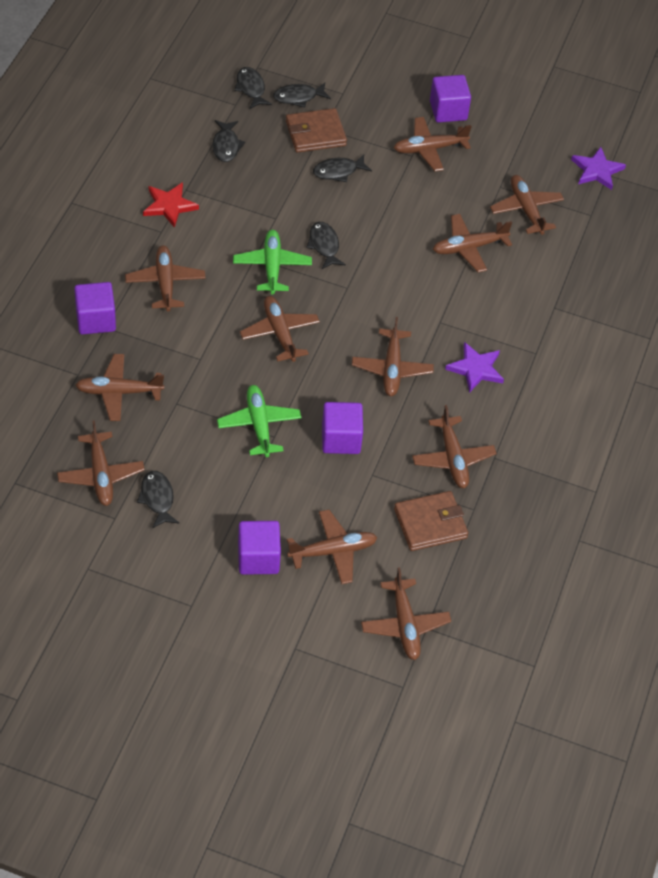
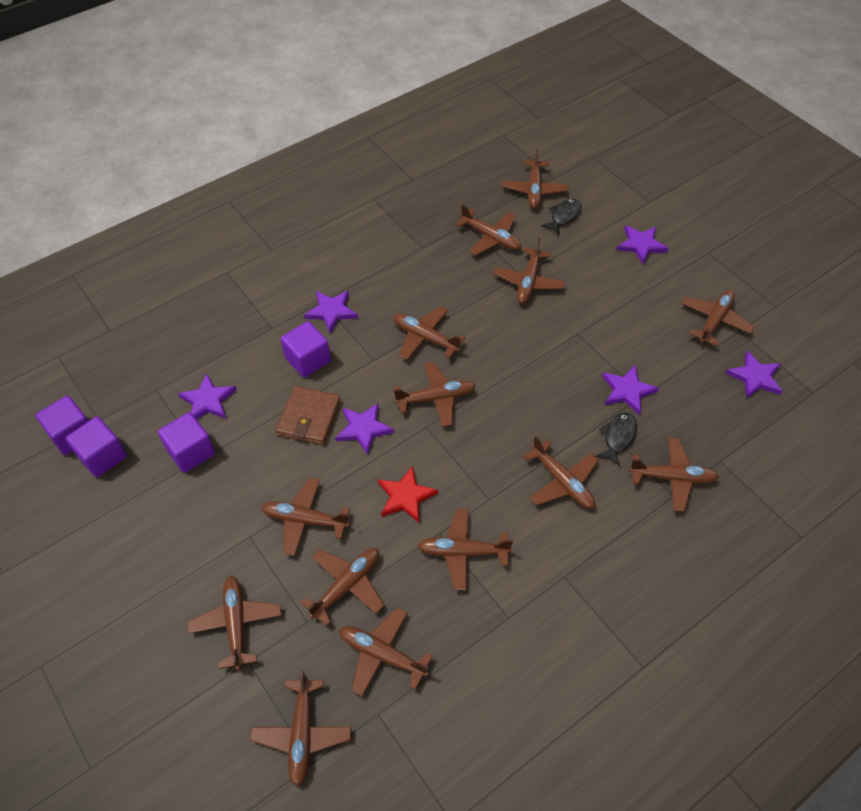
black fish: 6 -> 2
brown plane: 11 -> 14
brown wallet: 2 -> 1
green plane: 2 -> 0
purple star: 2 -> 6

